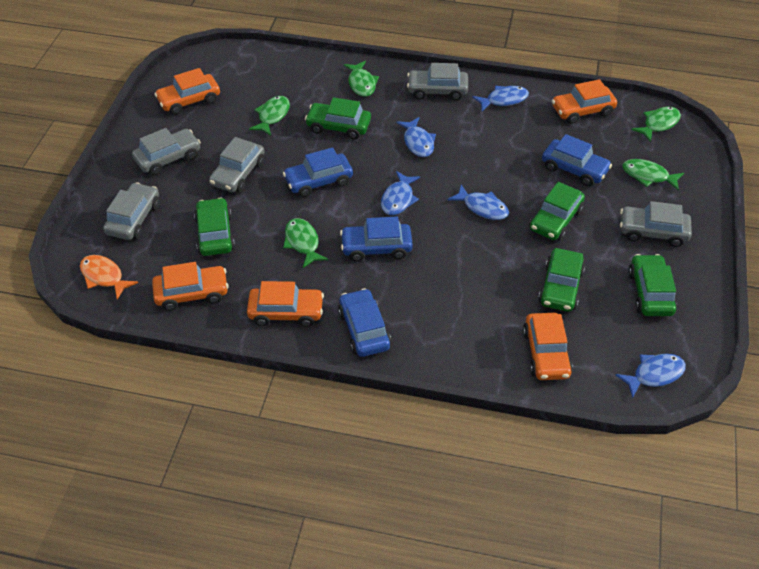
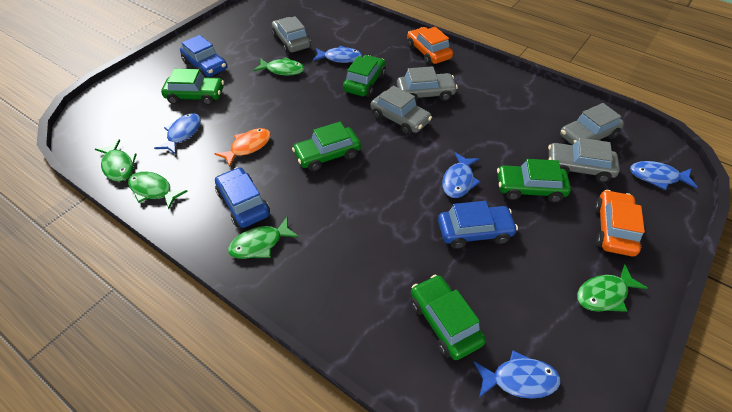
blue car: 4 -> 3
orange car: 5 -> 2

